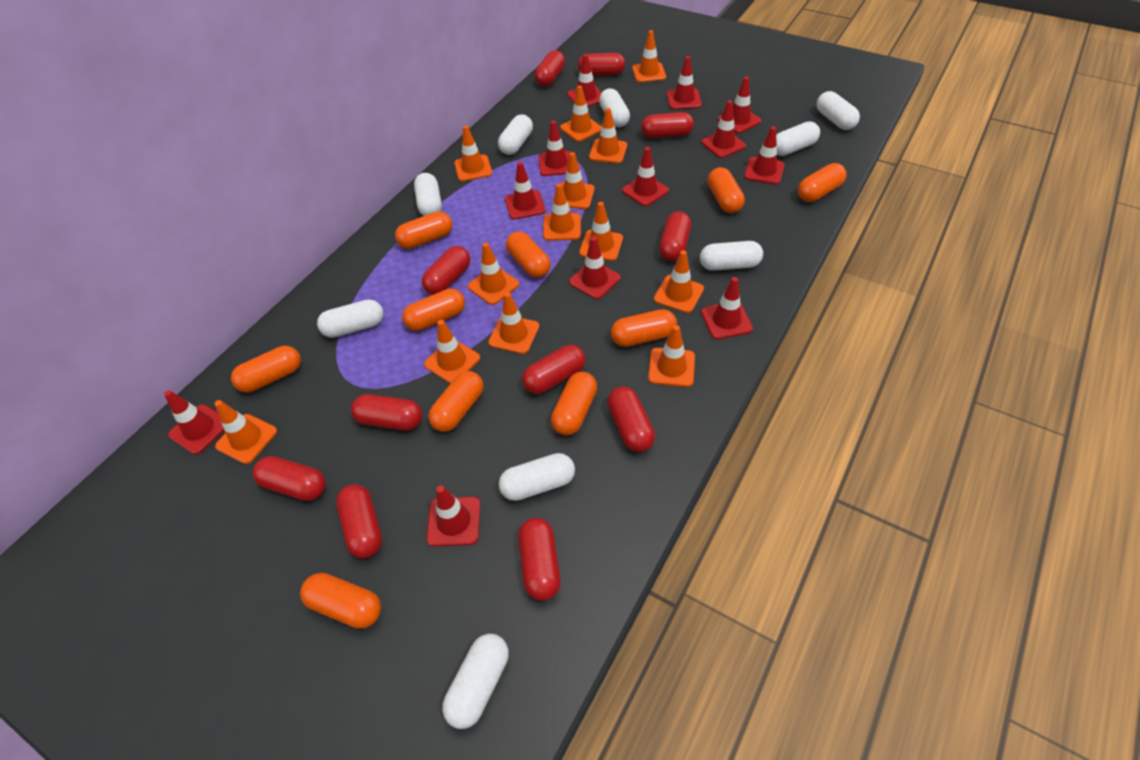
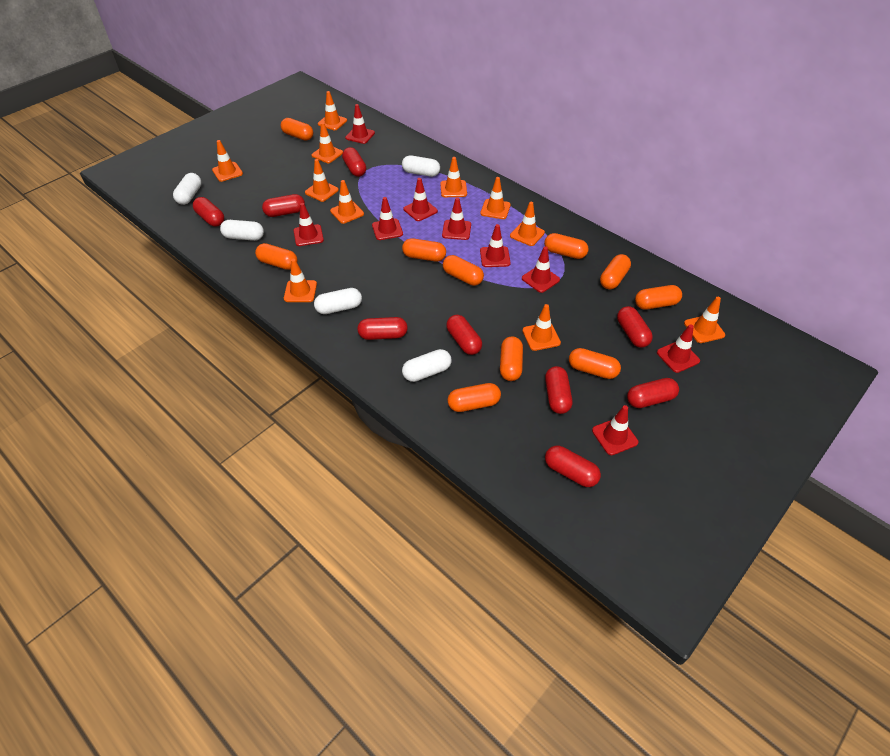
orange traffic cone: 13 -> 11
red capsule: 11 -> 9
red traffic cone: 12 -> 9
white capsule: 9 -> 5

